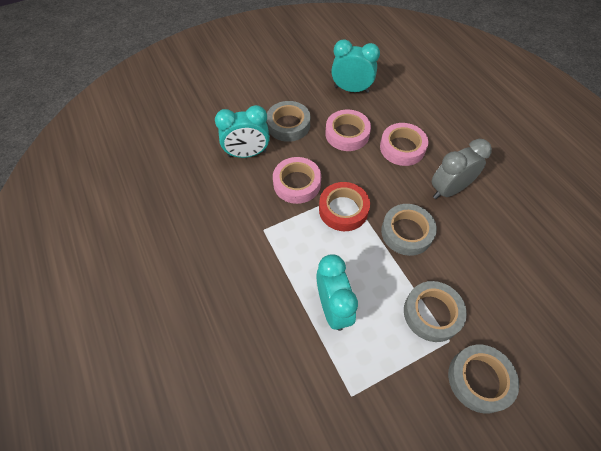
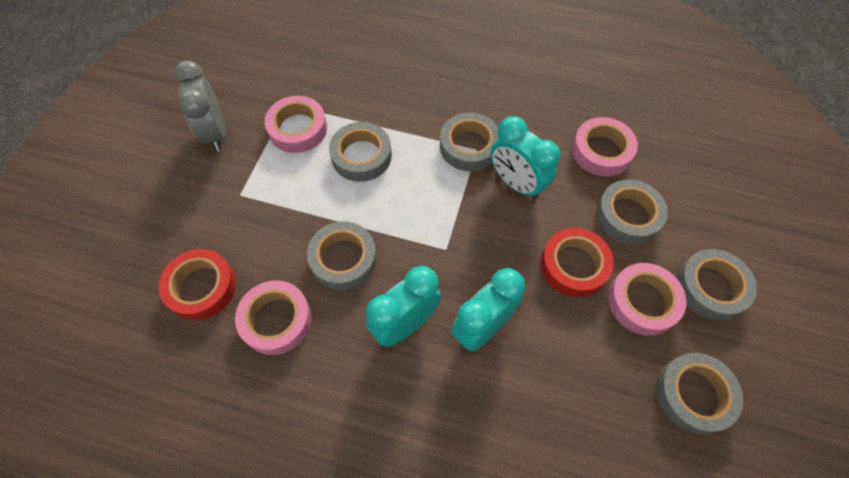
grey tape: 4 -> 6
pink tape: 3 -> 4
red tape: 1 -> 2

